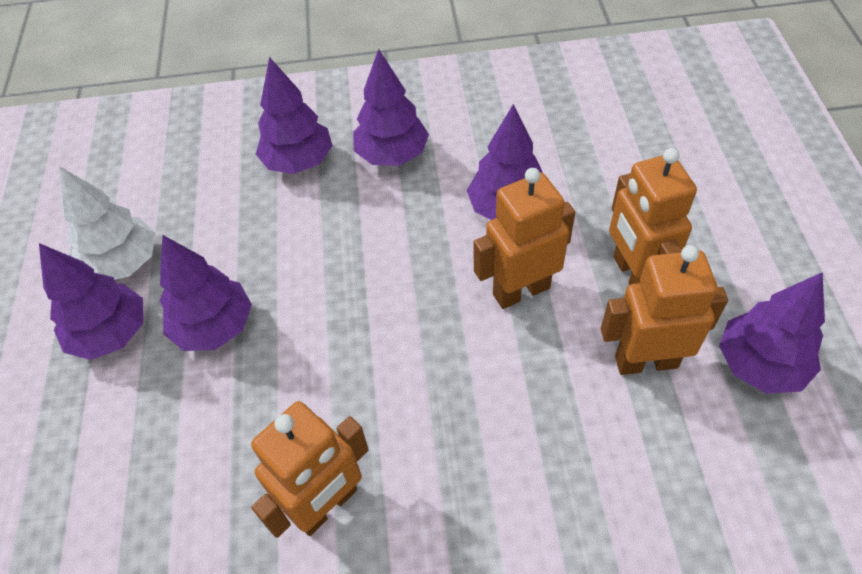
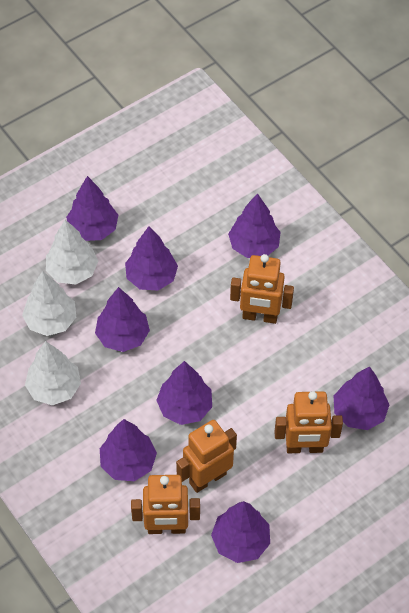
purple tree: 6 -> 8
white tree: 1 -> 3

